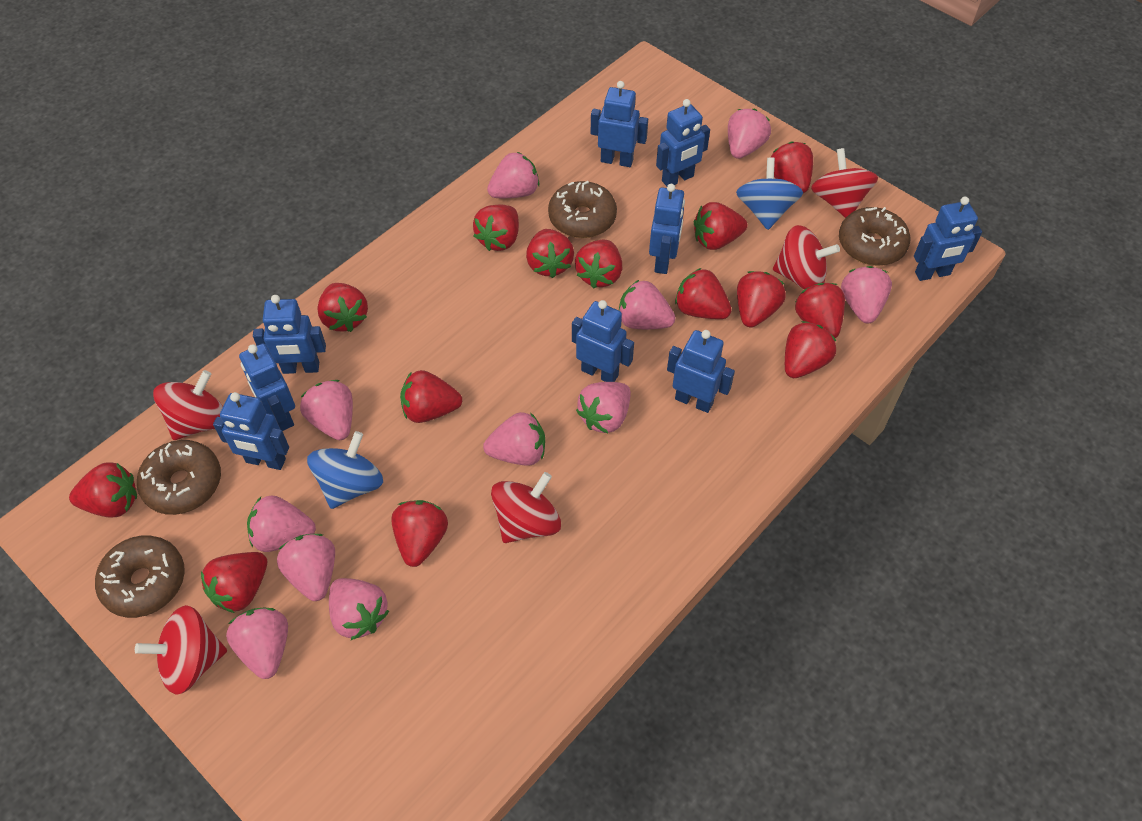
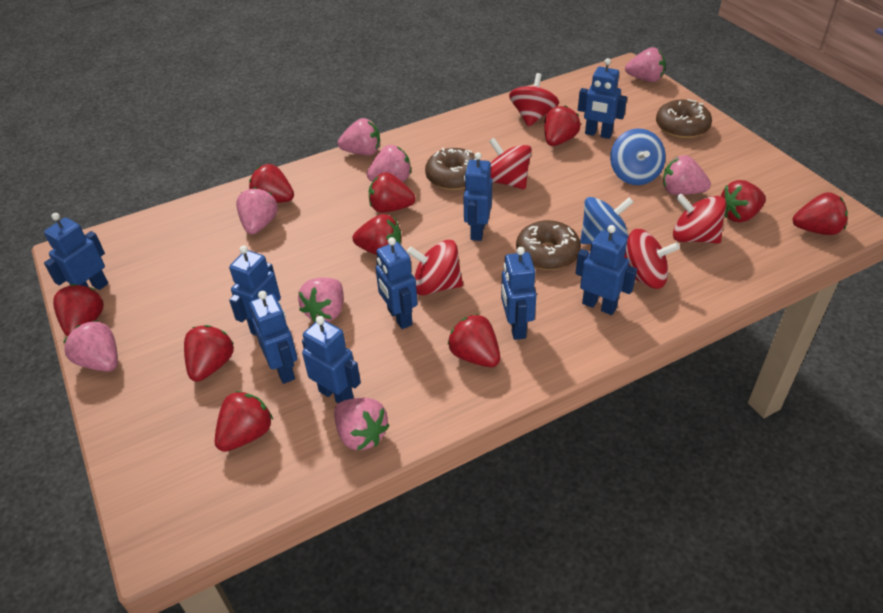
brown donut: 4 -> 3
pink strawberry: 11 -> 8
red strawberry: 14 -> 10

